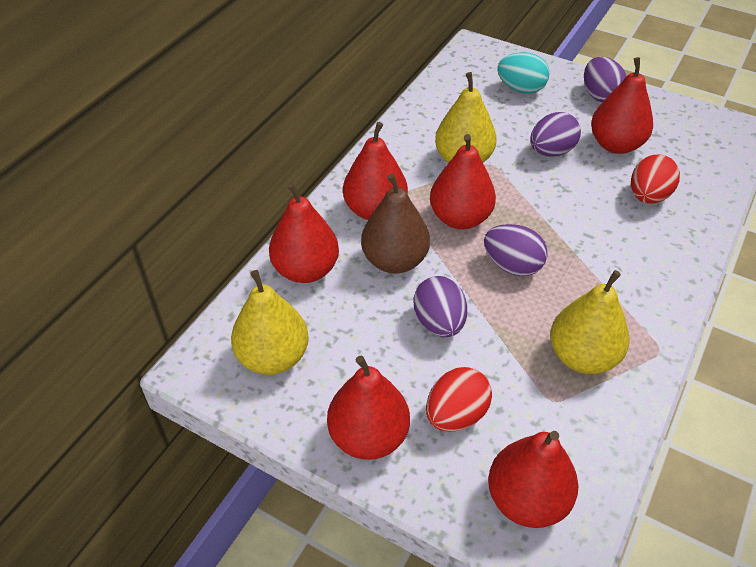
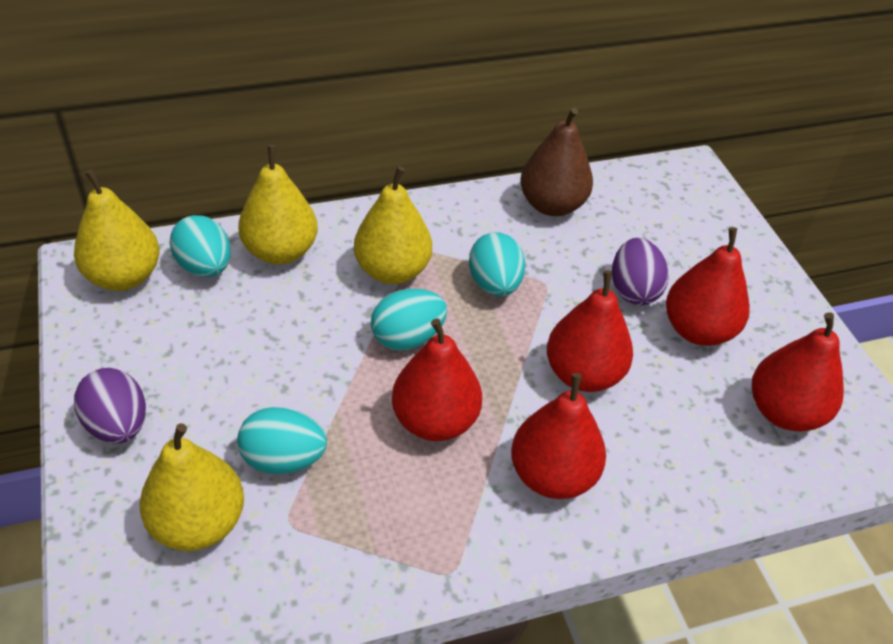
purple egg: 4 -> 2
red egg: 2 -> 0
red pear: 6 -> 5
turquoise egg: 1 -> 4
yellow pear: 3 -> 4

